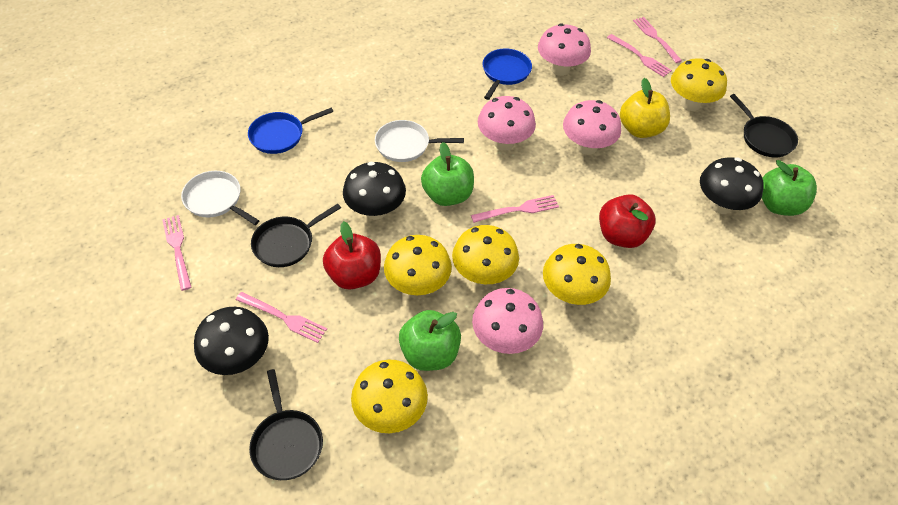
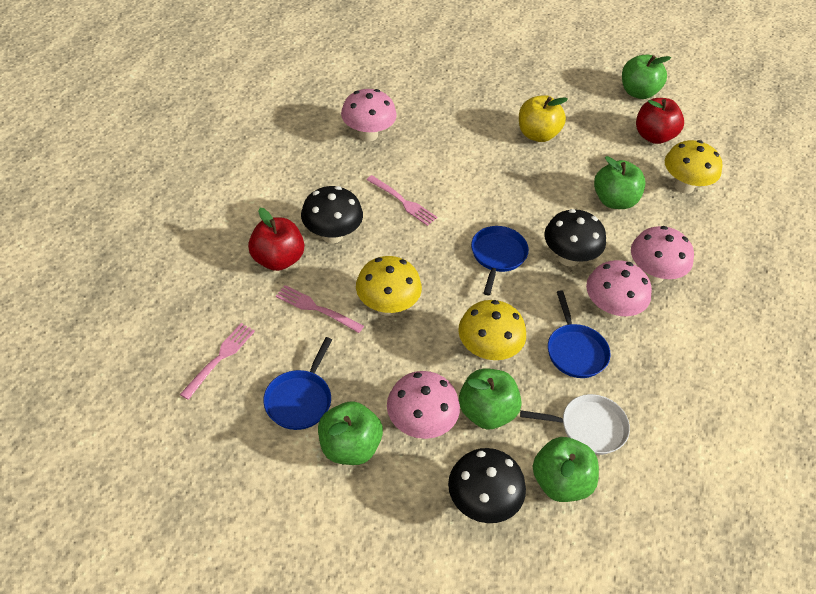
black pan: 3 -> 0
blue pan: 2 -> 3
green apple: 3 -> 5
pink fork: 5 -> 3
white pan: 2 -> 1
yellow mushroom: 5 -> 3

